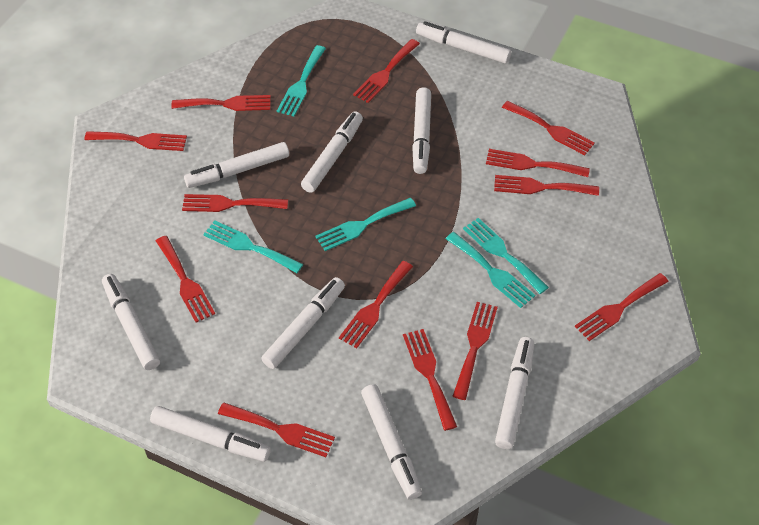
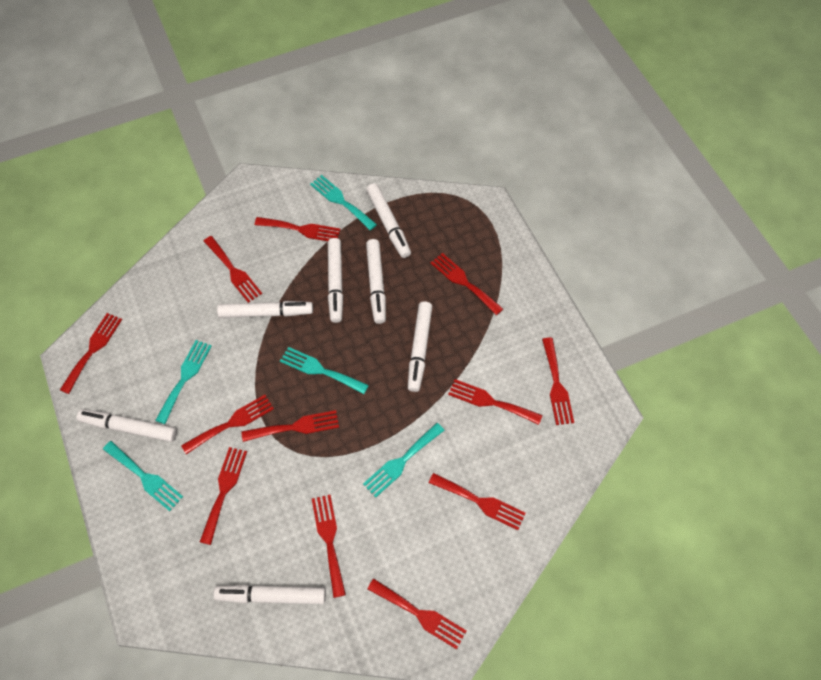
red fork: 13 -> 12
white marker: 9 -> 7

